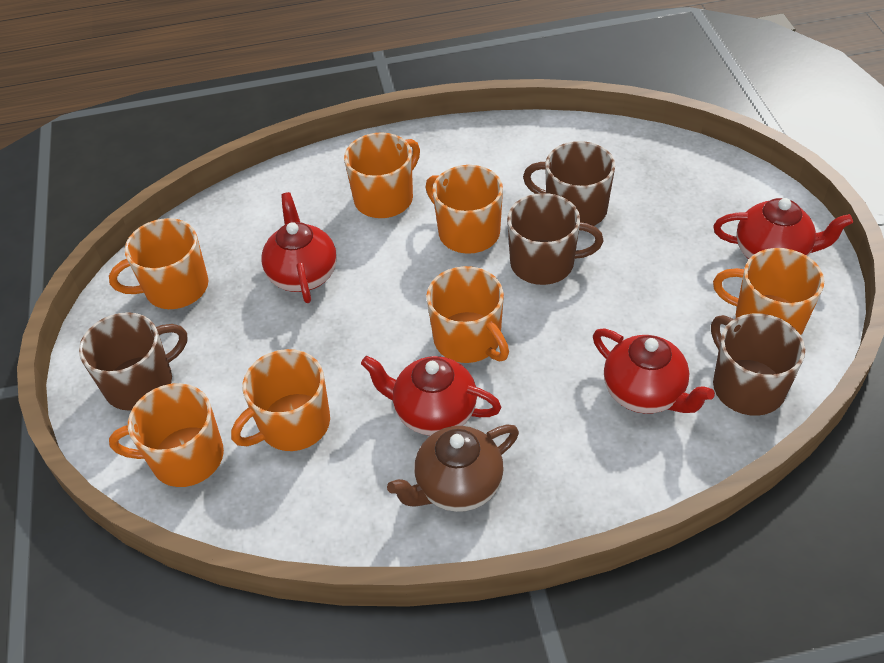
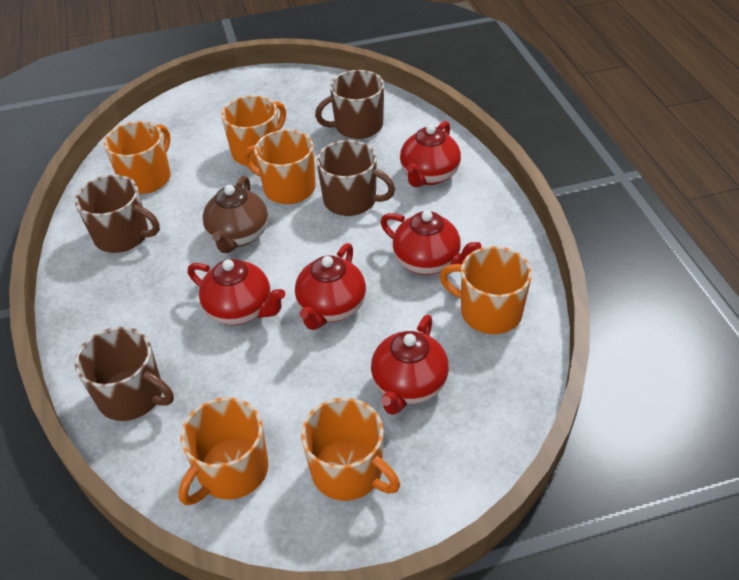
orange mug: 7 -> 6
red teapot: 4 -> 5

